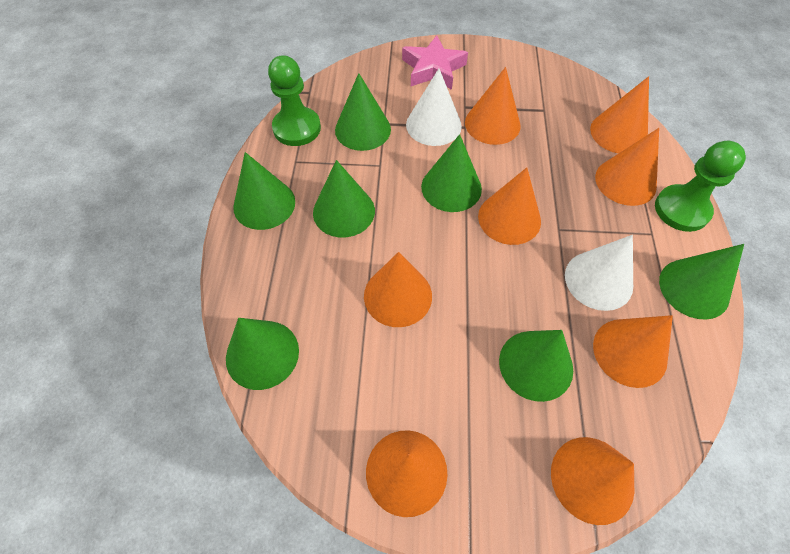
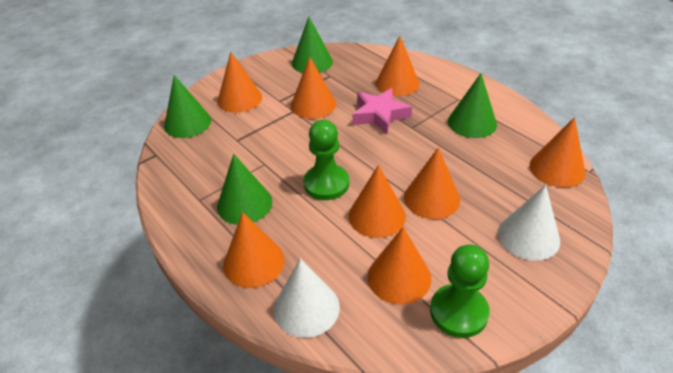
green cone: 7 -> 4

